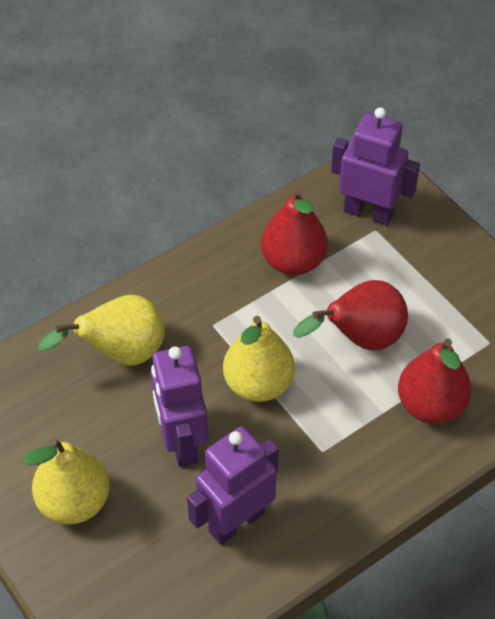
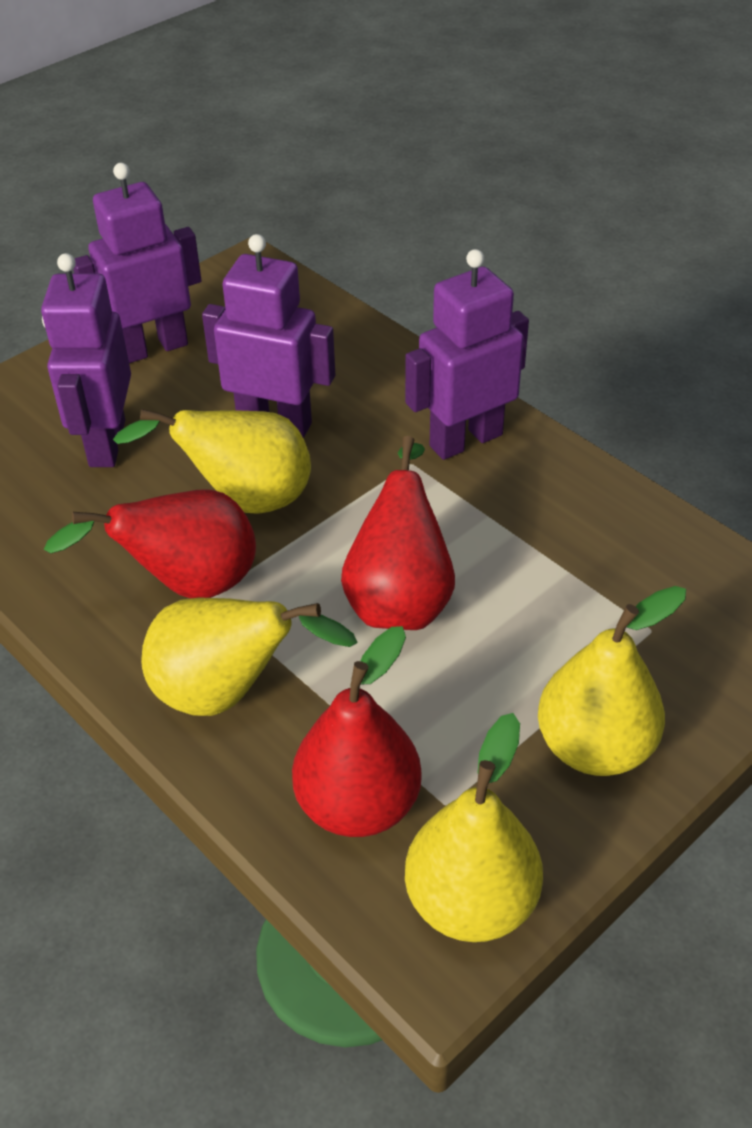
purple robot: 3 -> 4
yellow pear: 3 -> 4

